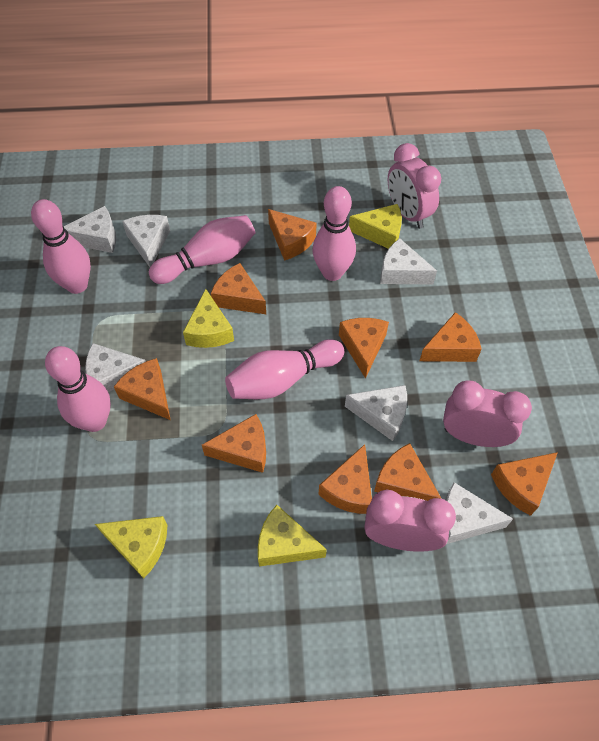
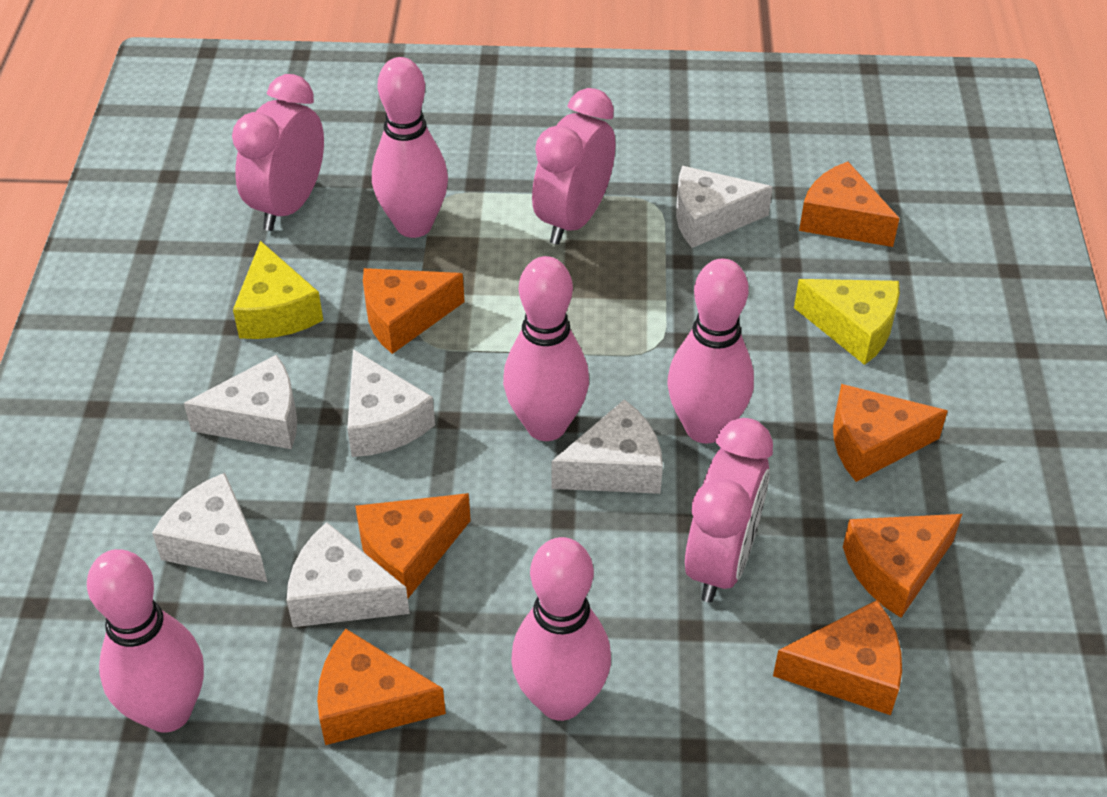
orange cheese: 9 -> 7
yellow cheese: 4 -> 2

